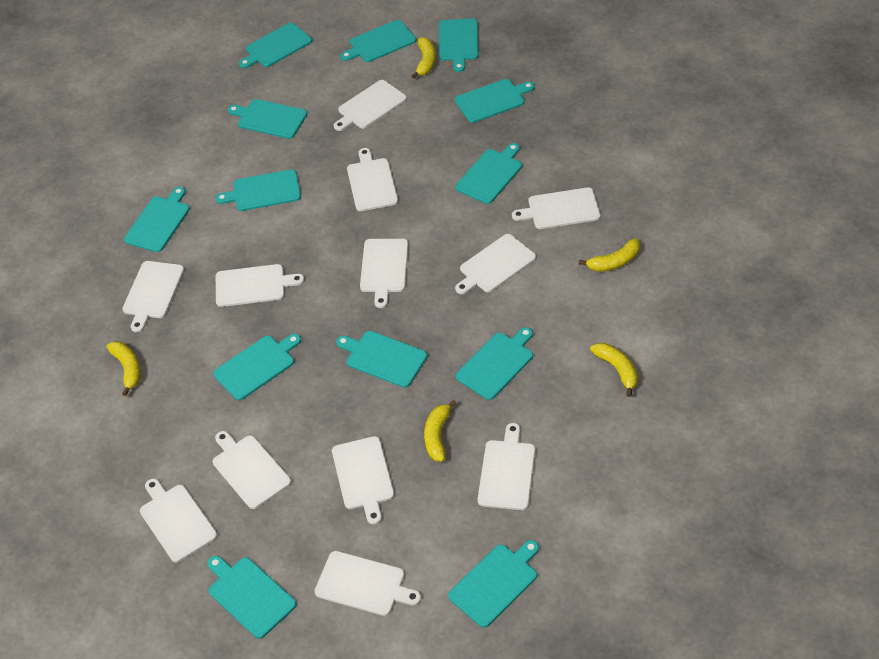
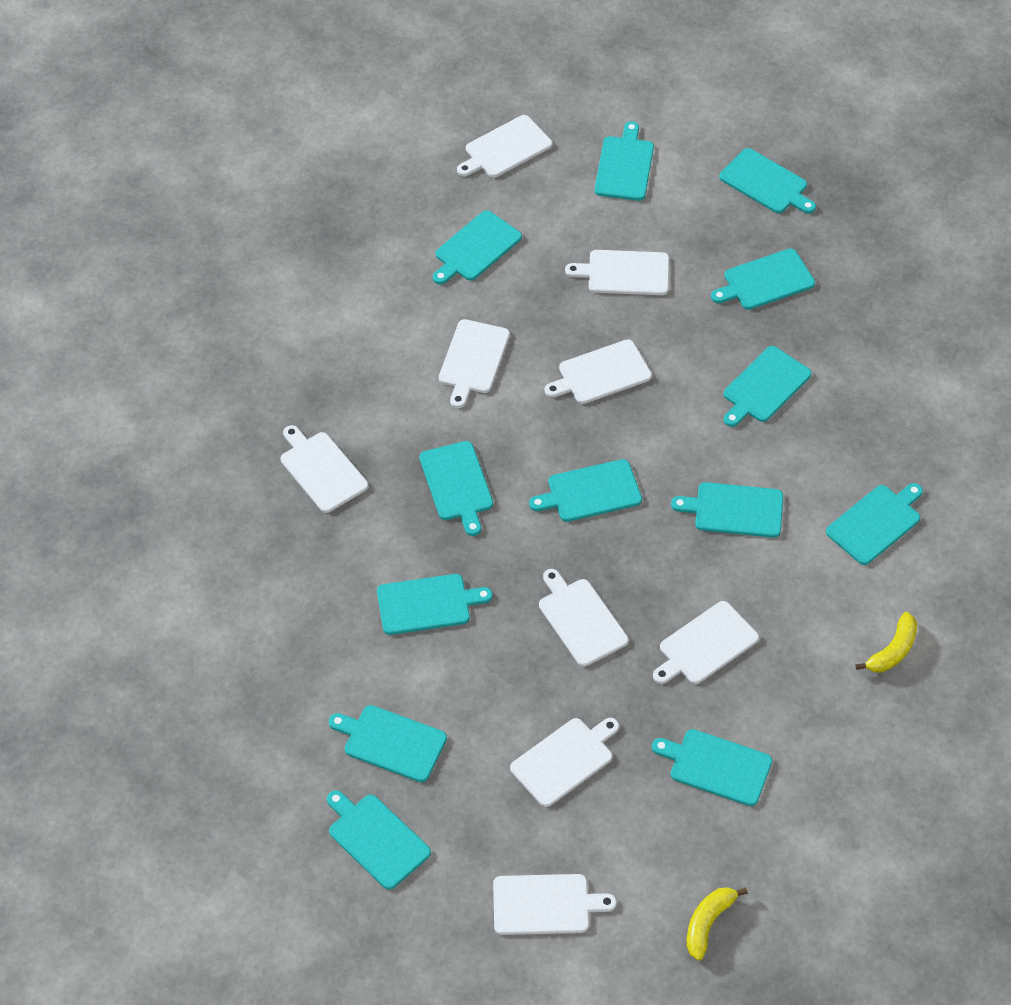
white cutting board: 12 -> 9
yellow banana: 5 -> 2

